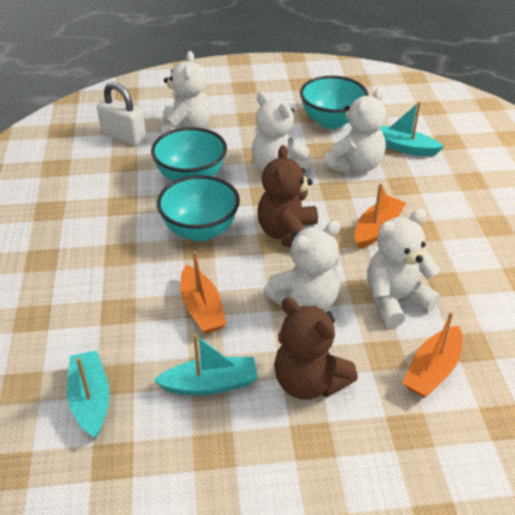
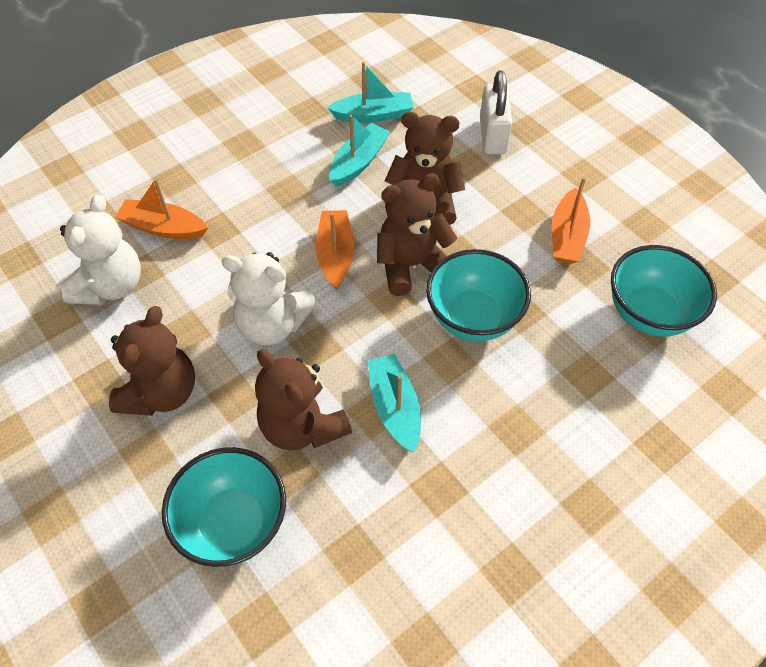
brown teddy bear: 2 -> 4
white teddy bear: 5 -> 2

